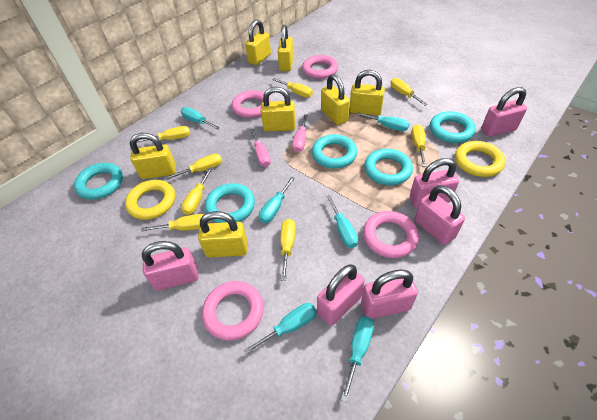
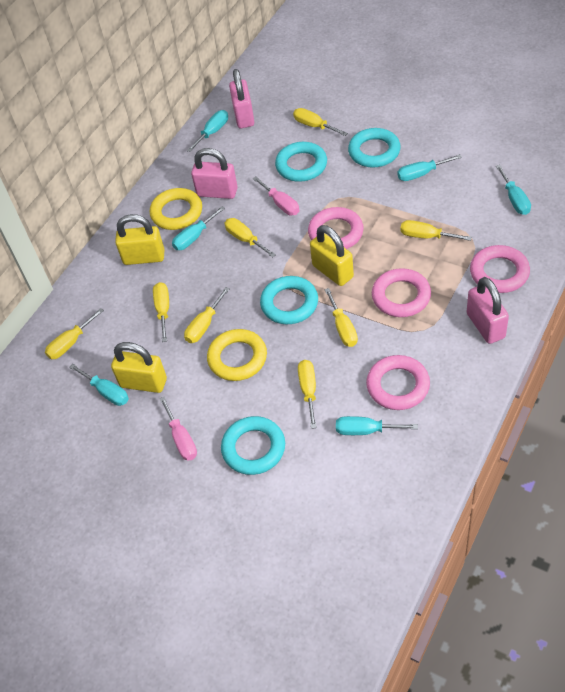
pink padlock: 6 -> 3
turquoise ring: 5 -> 4
yellow padlock: 7 -> 3

